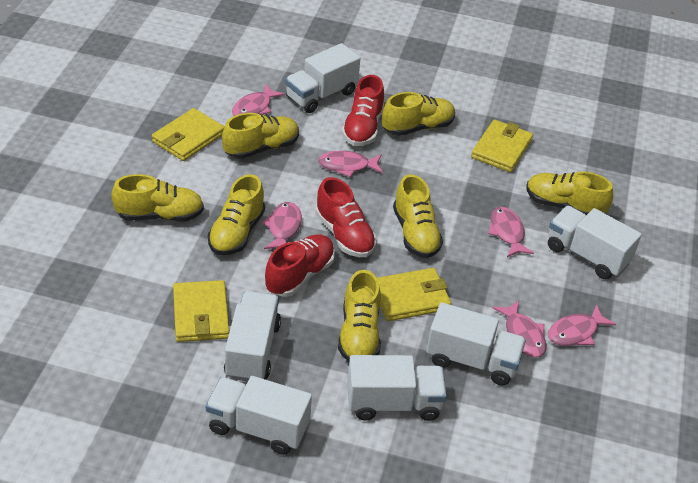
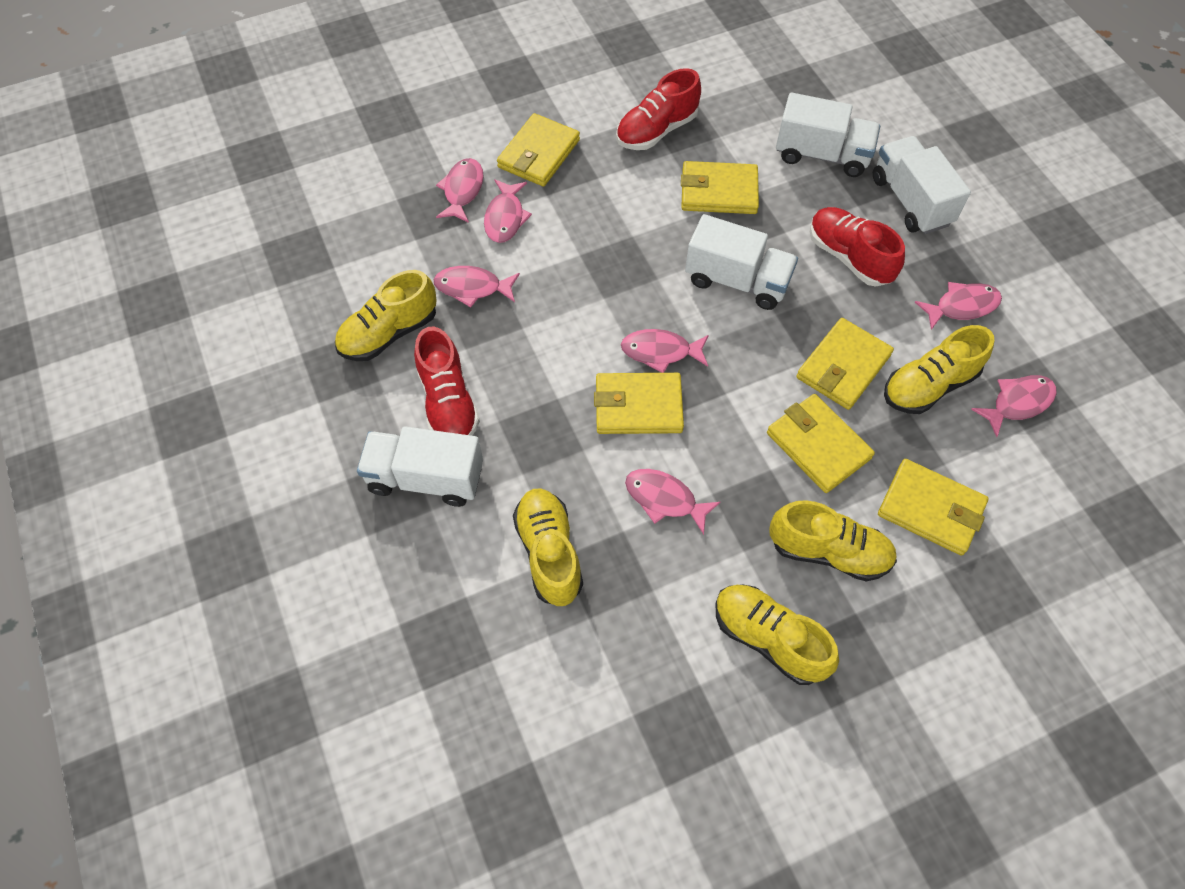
pink fish: 6 -> 7
white truck: 6 -> 4
yellow shoe: 7 -> 5
yellow wallet: 4 -> 6

